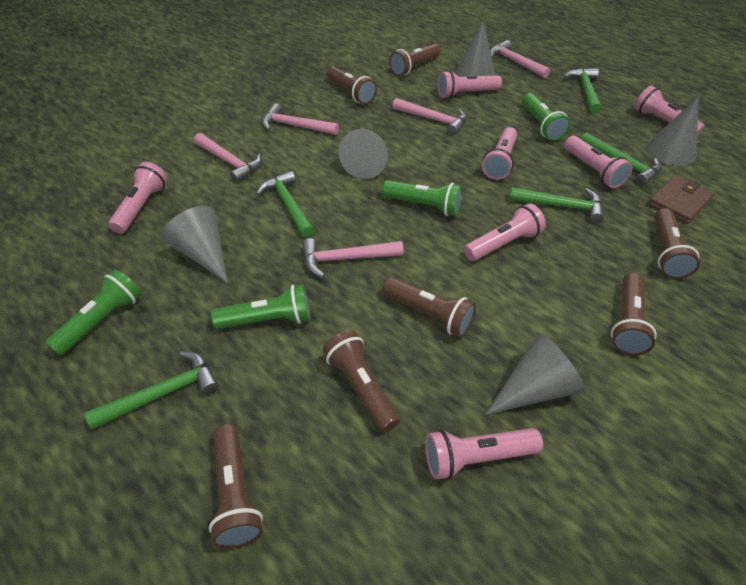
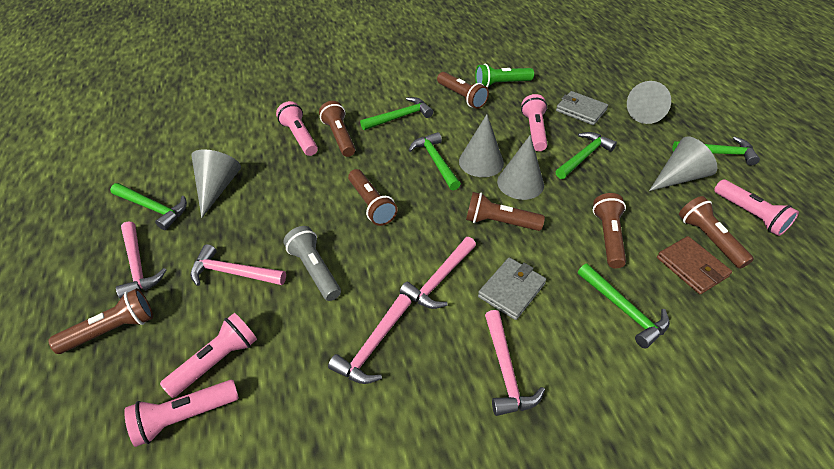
green flashlight: 4 -> 1
green hammer: 5 -> 6
grey flashlight: 0 -> 1
grey wallet: 0 -> 2
pink flashlight: 7 -> 5

